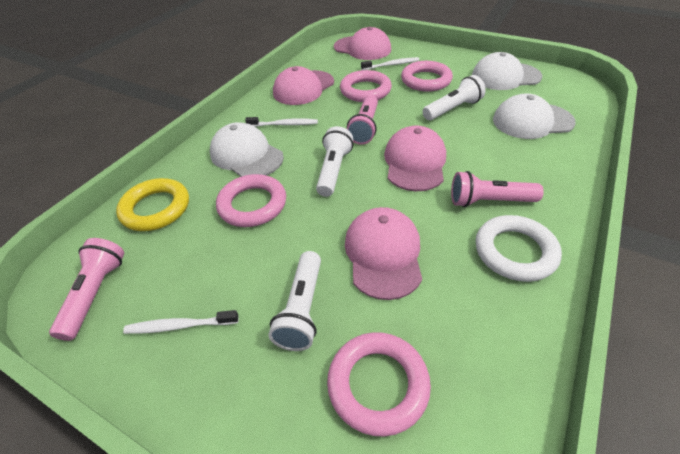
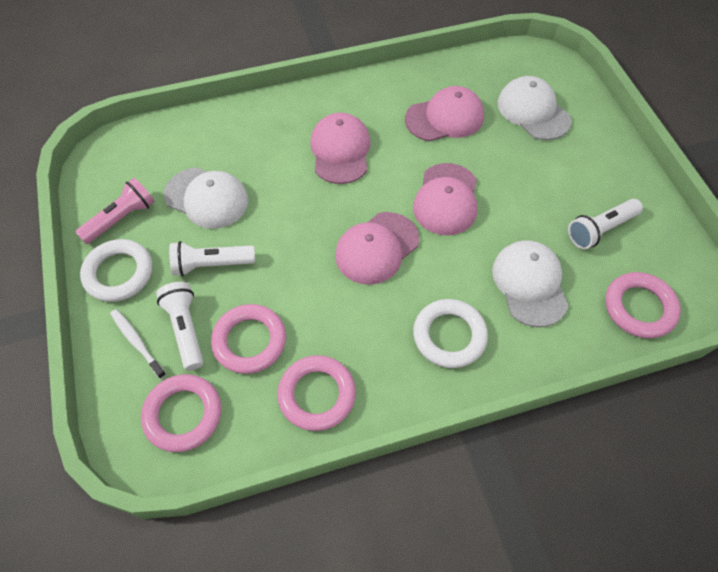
pink flashlight: 3 -> 1
white ring: 1 -> 2
white toothbrush: 3 -> 1
yellow ring: 1 -> 0

